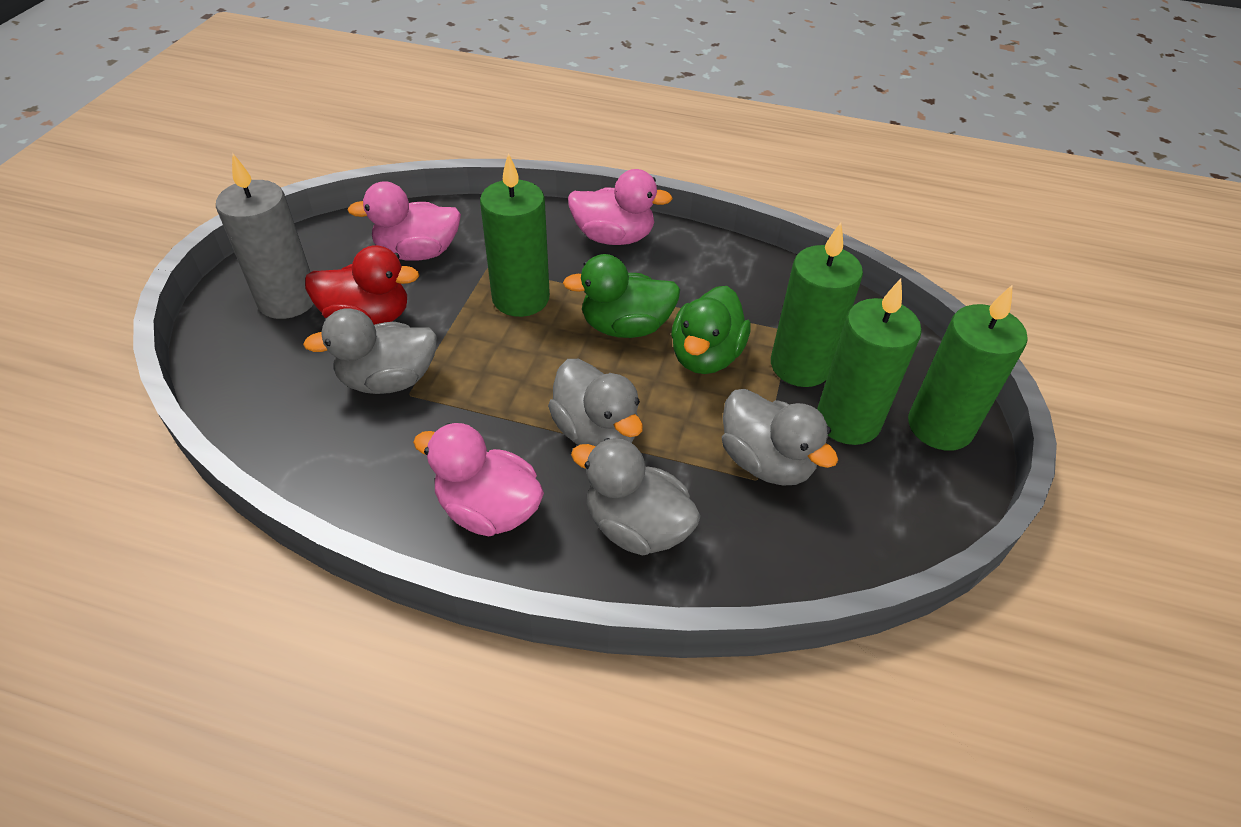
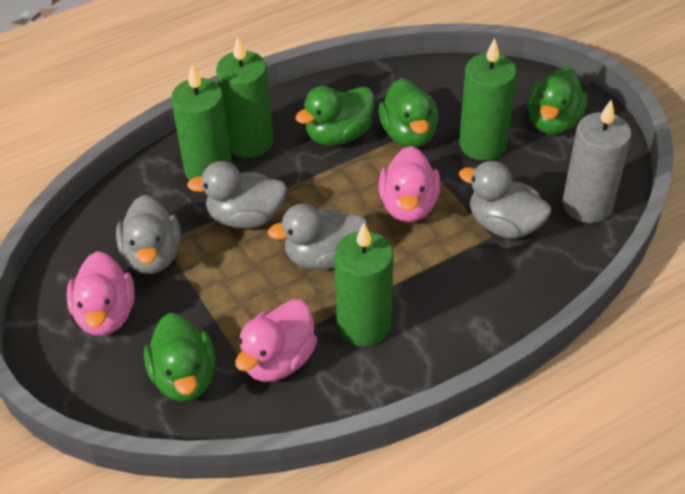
green duck: 2 -> 4
red duck: 1 -> 0

